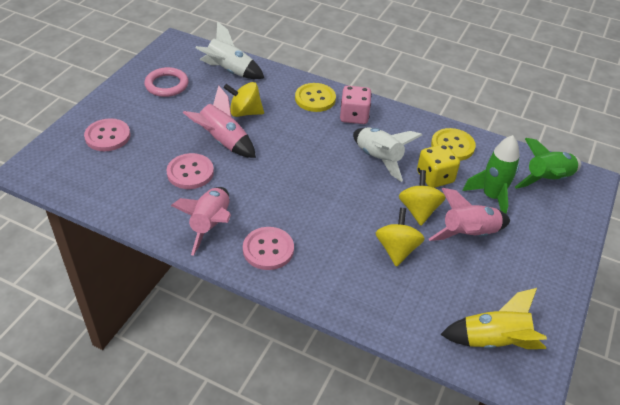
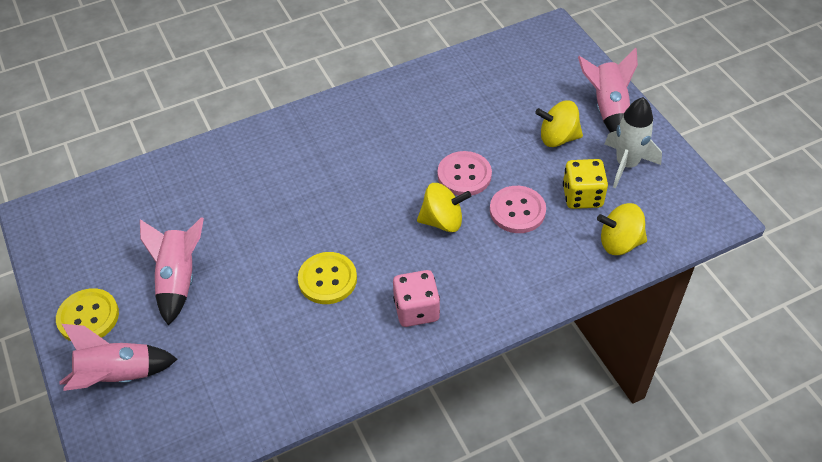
green rocket: 2 -> 0
pink button: 3 -> 2
pink ring: 1 -> 0
white rocket: 2 -> 1
yellow rocket: 1 -> 0

